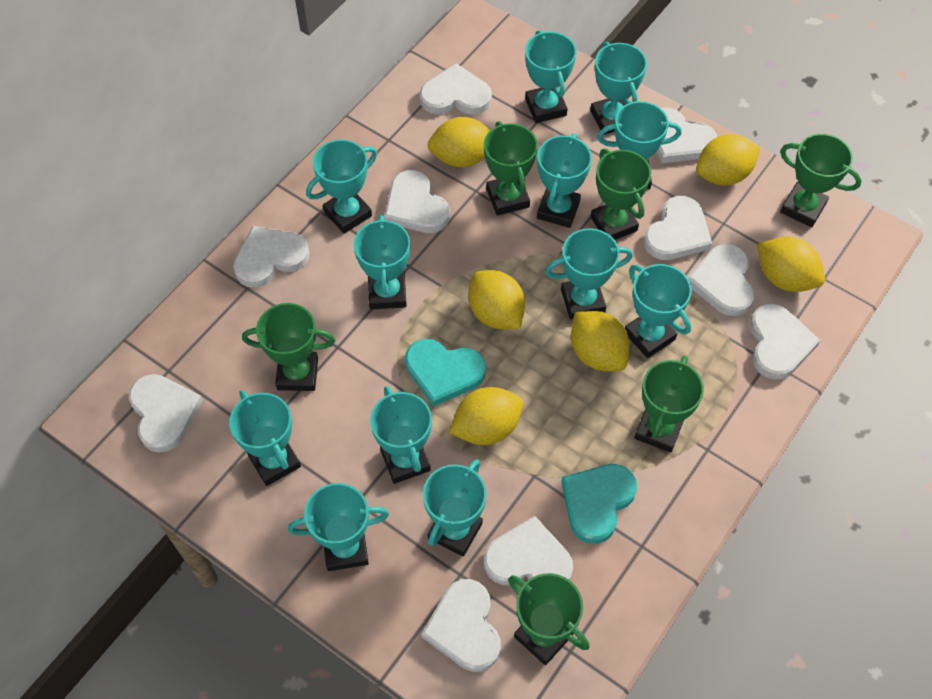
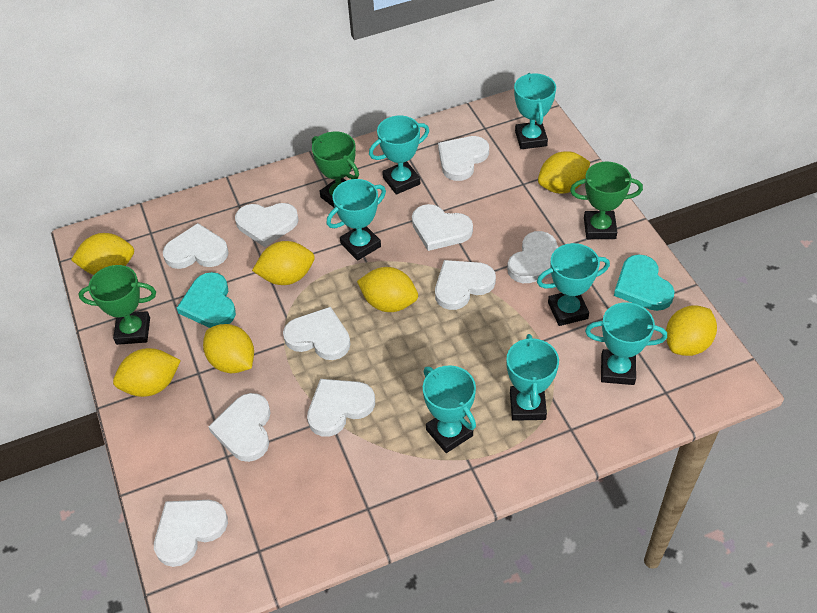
green trophy: 6 -> 3
turquoise trophy: 12 -> 7
yellow lemon: 6 -> 7

